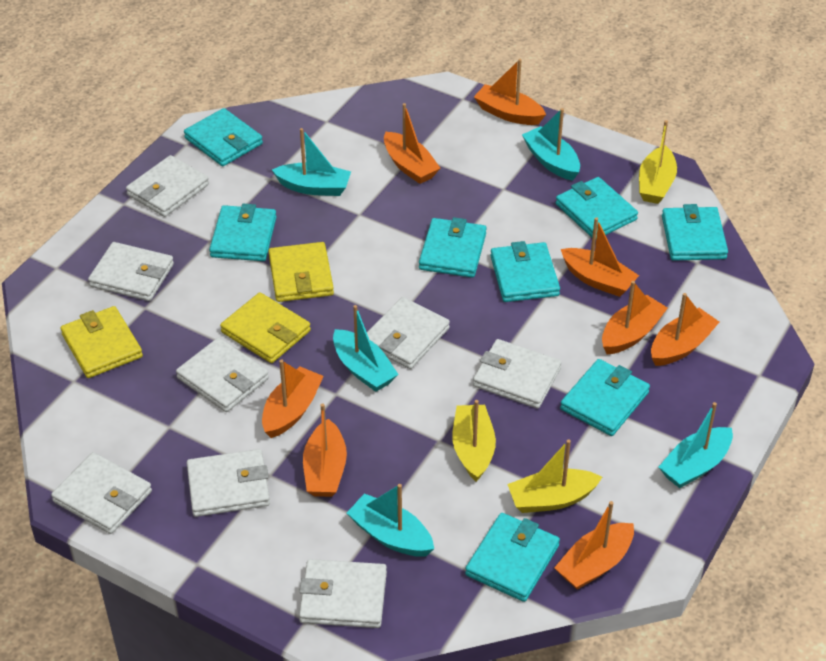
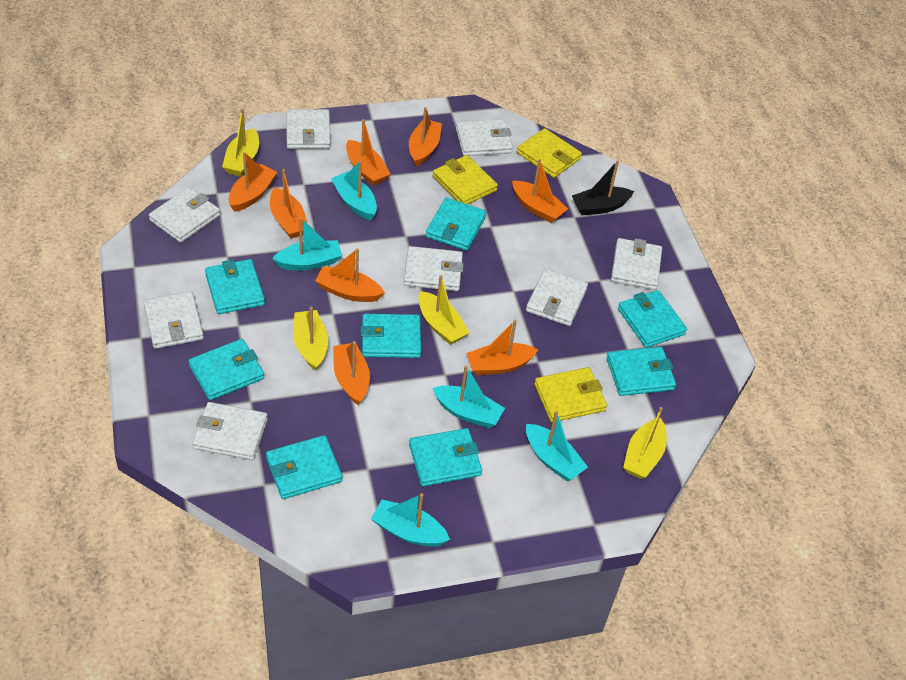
black boat: 0 -> 1
yellow boat: 3 -> 4

